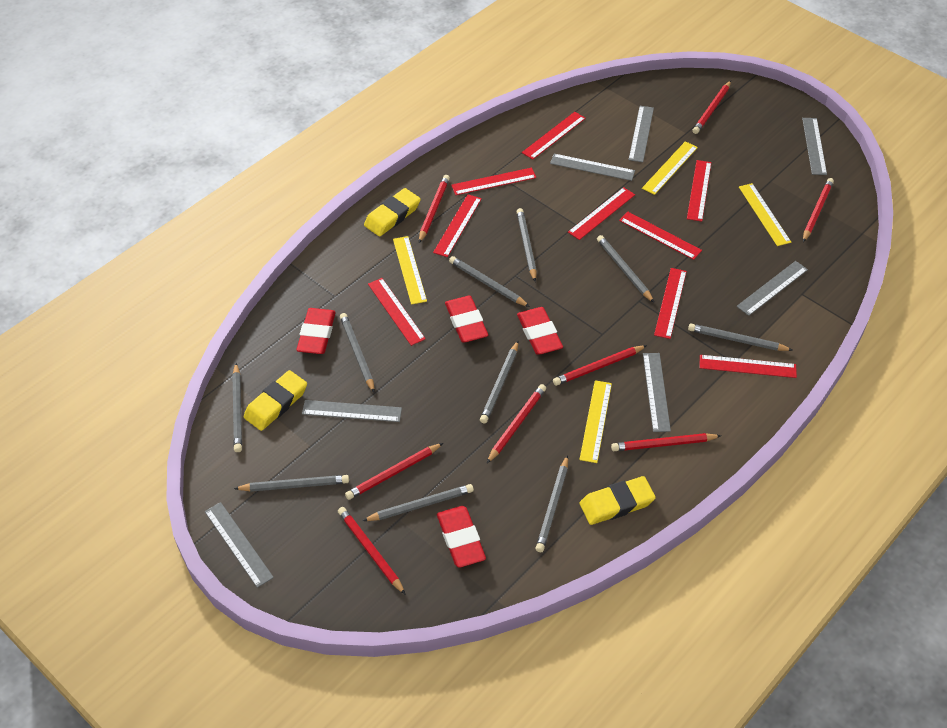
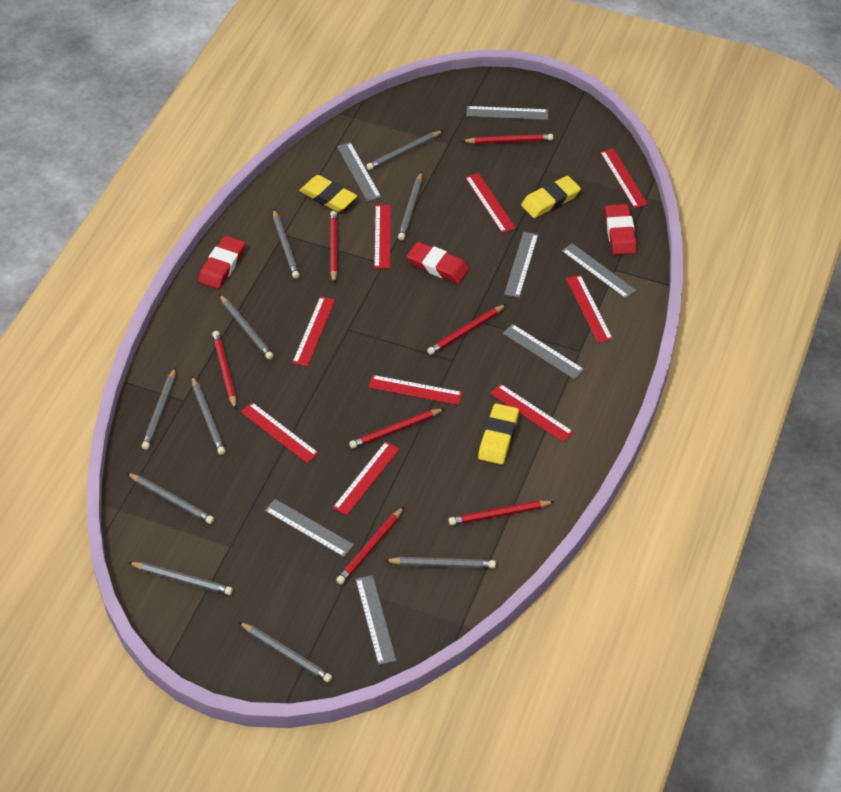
red eraser: 4 -> 3
red pencil: 8 -> 7
yellow ruler: 4 -> 0

